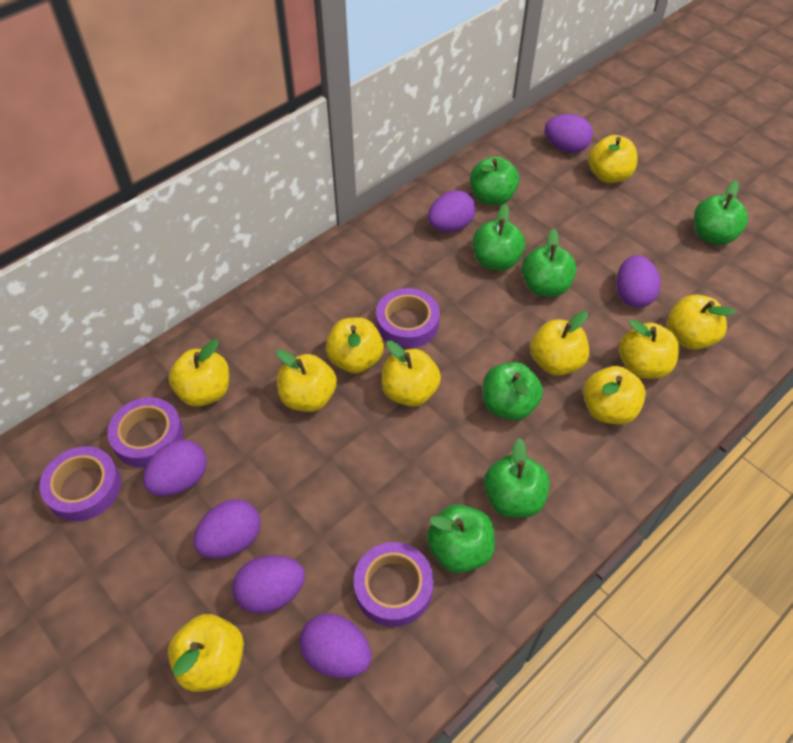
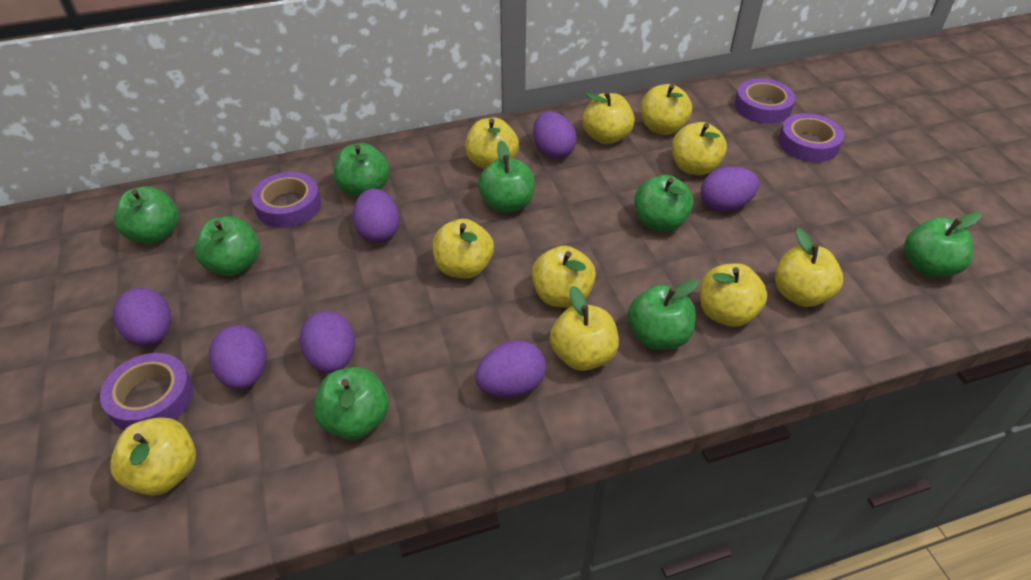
green apple: 7 -> 8

